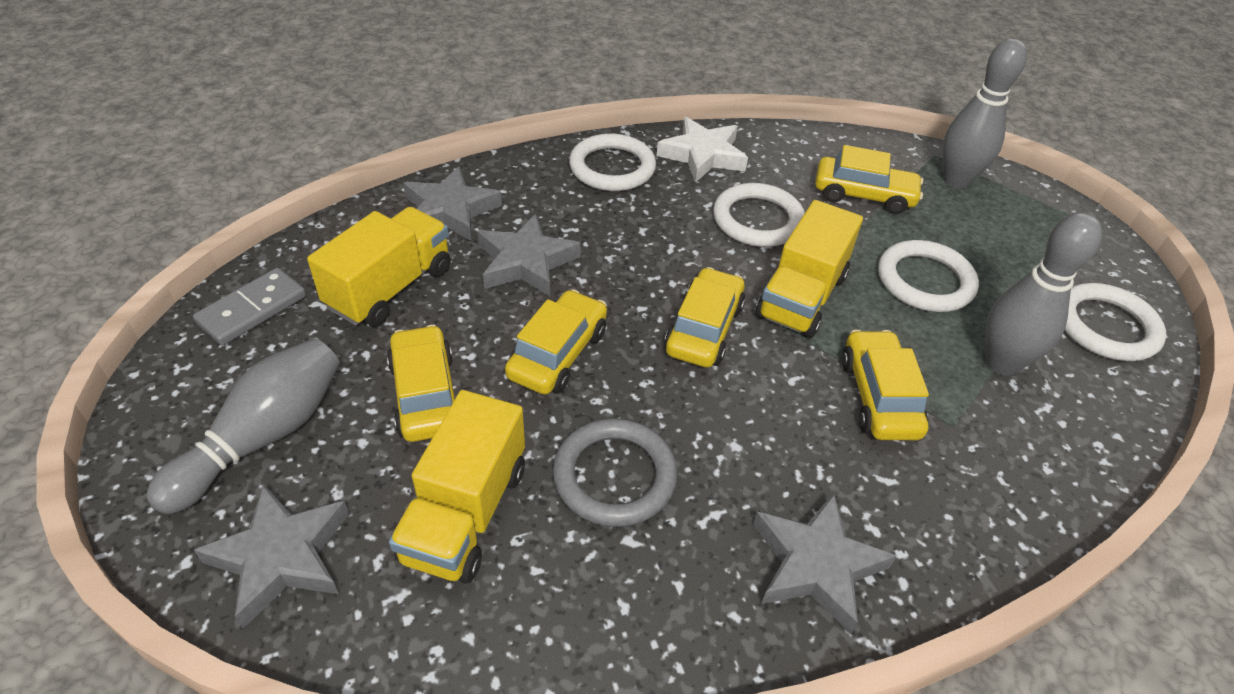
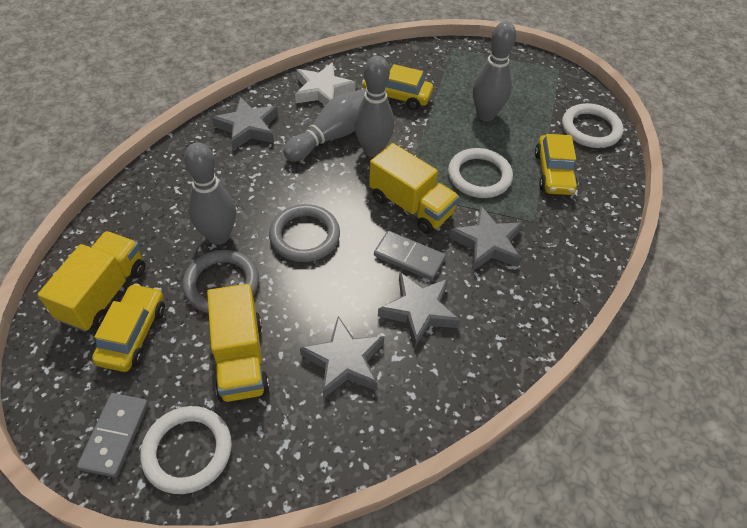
grey bowling pin: 3 -> 4
grey domino: 1 -> 2
grey ring: 1 -> 2
white ring: 4 -> 3
yellow car: 5 -> 3

